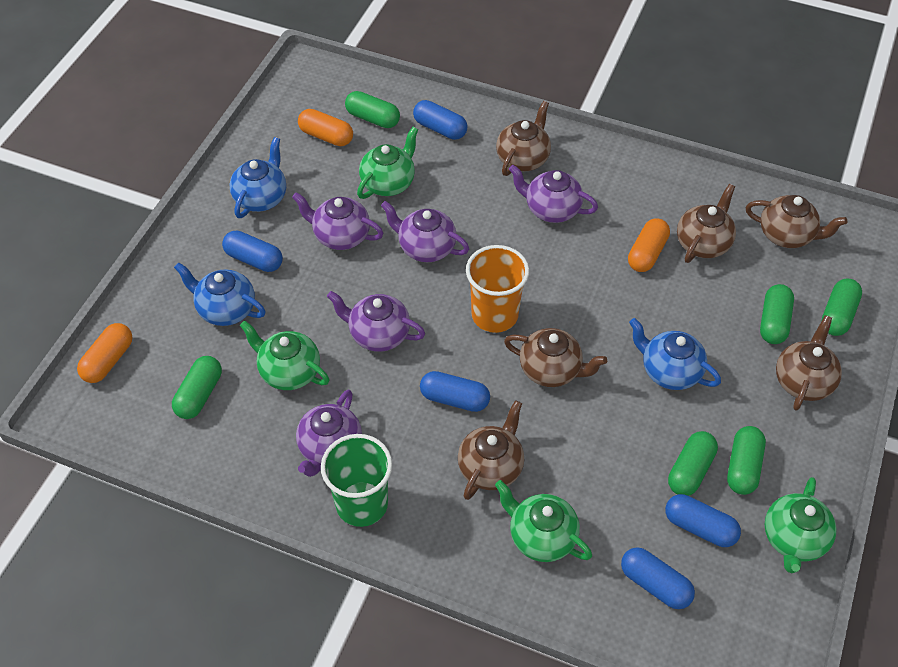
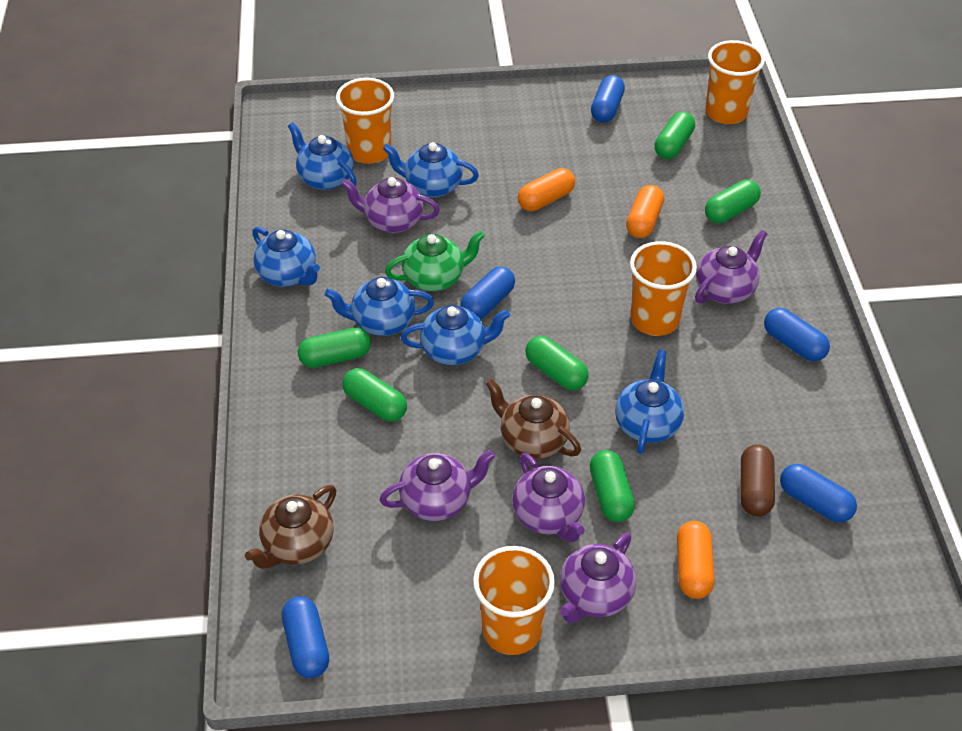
blue teapot: 3 -> 6
brown capsule: 0 -> 1
brown teapot: 6 -> 2
green cup: 1 -> 0
green teapot: 4 -> 1
orange cup: 1 -> 4

